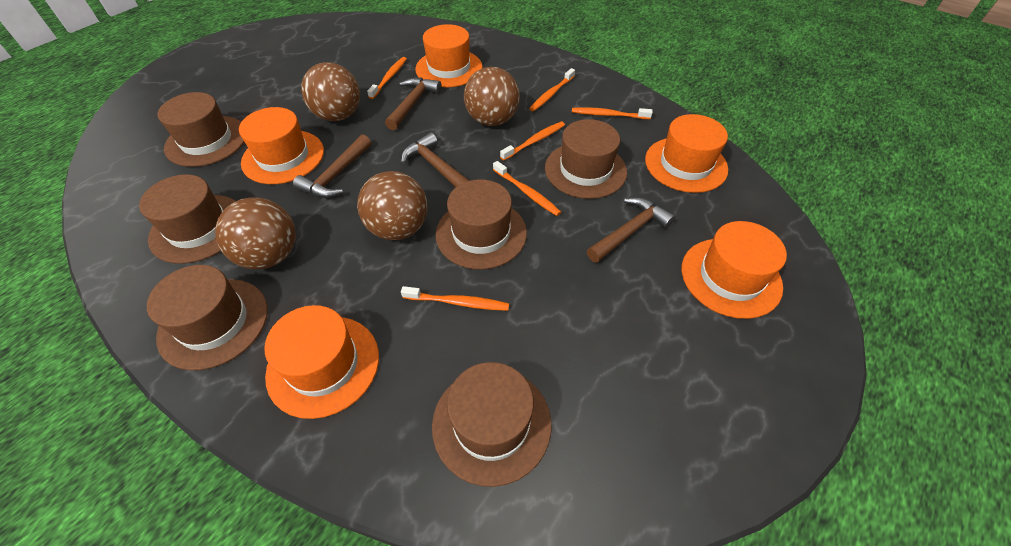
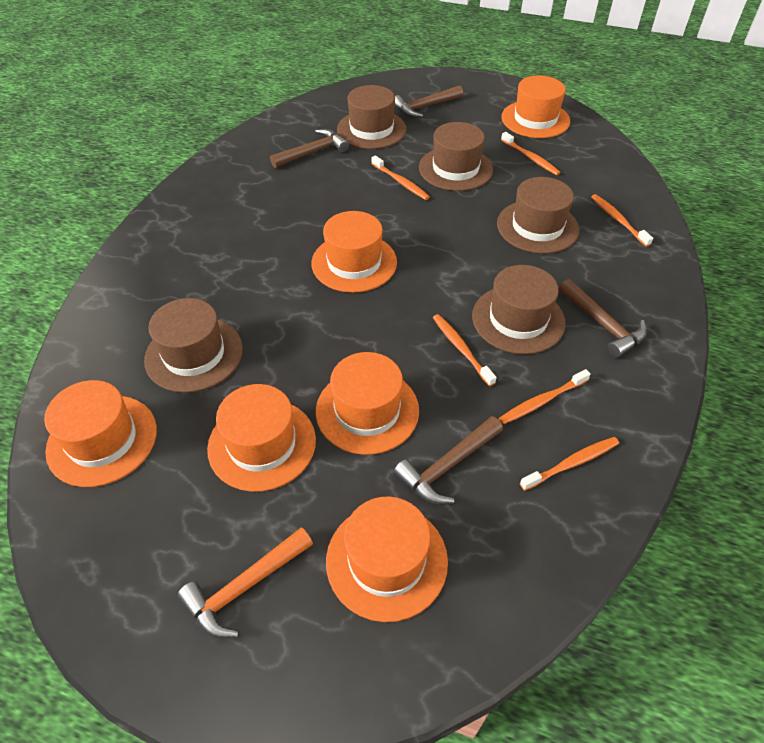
brown ball: 4 -> 0
brown hat: 6 -> 5
orange hammer: 0 -> 1
orange hat: 5 -> 6

